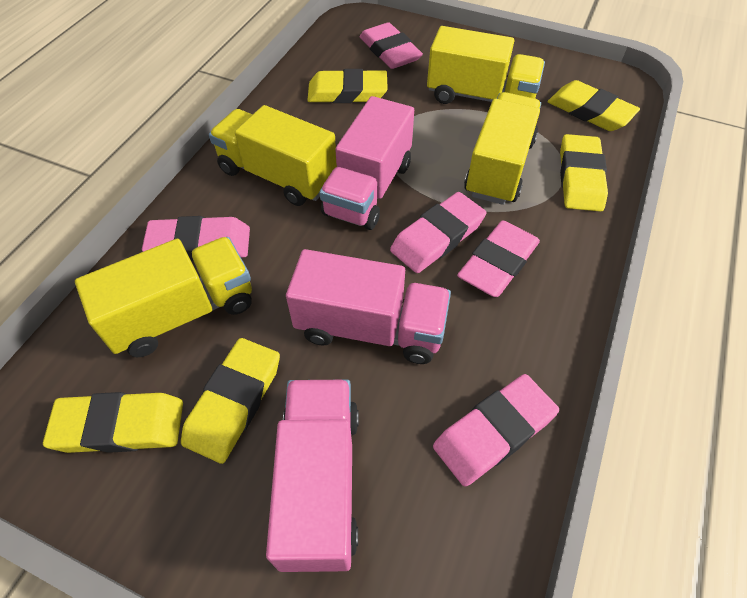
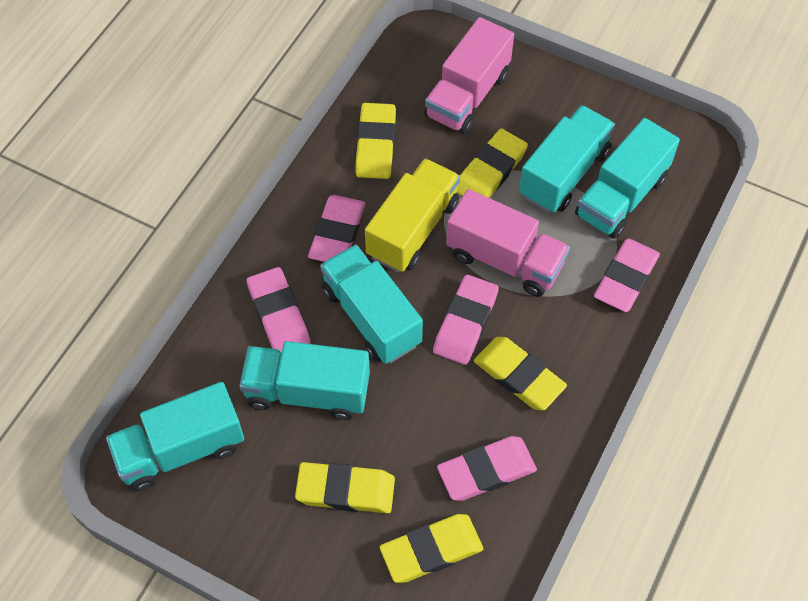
pink truck: 3 -> 2
turquoise truck: 0 -> 5
yellow truck: 4 -> 1

